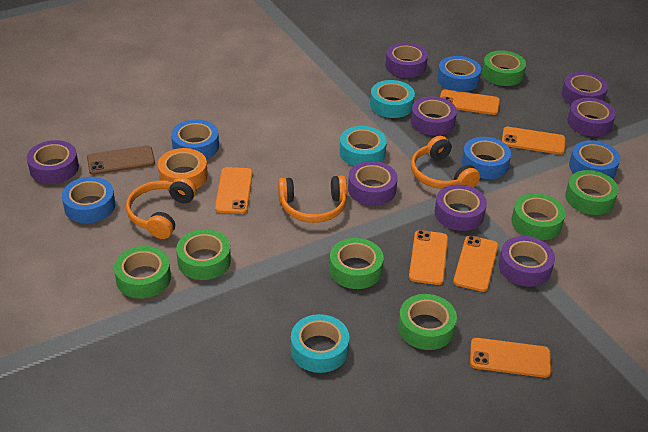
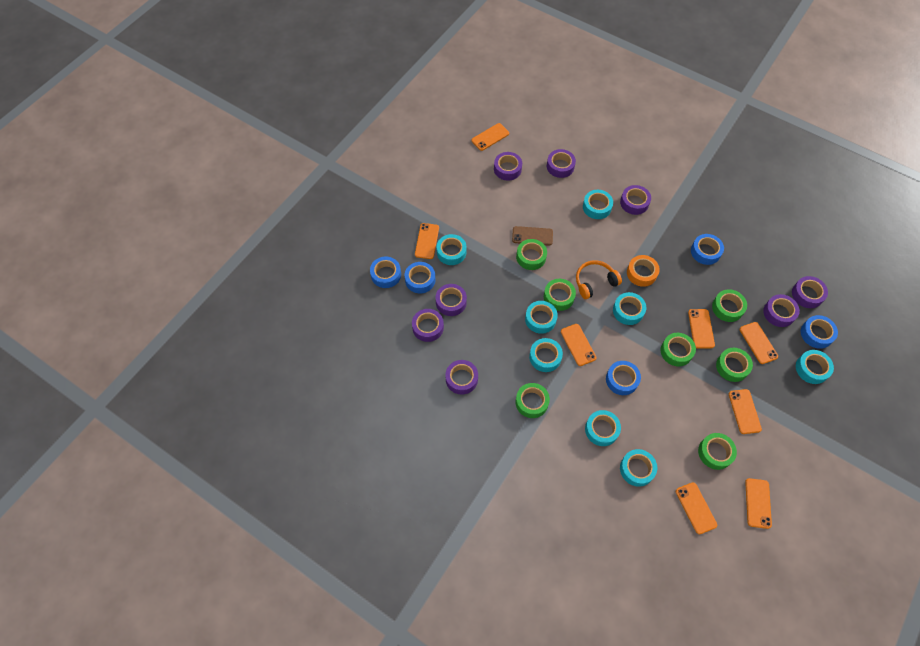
orange headphones: 3 -> 1
orange phone: 6 -> 8
turquoise tape: 3 -> 8

